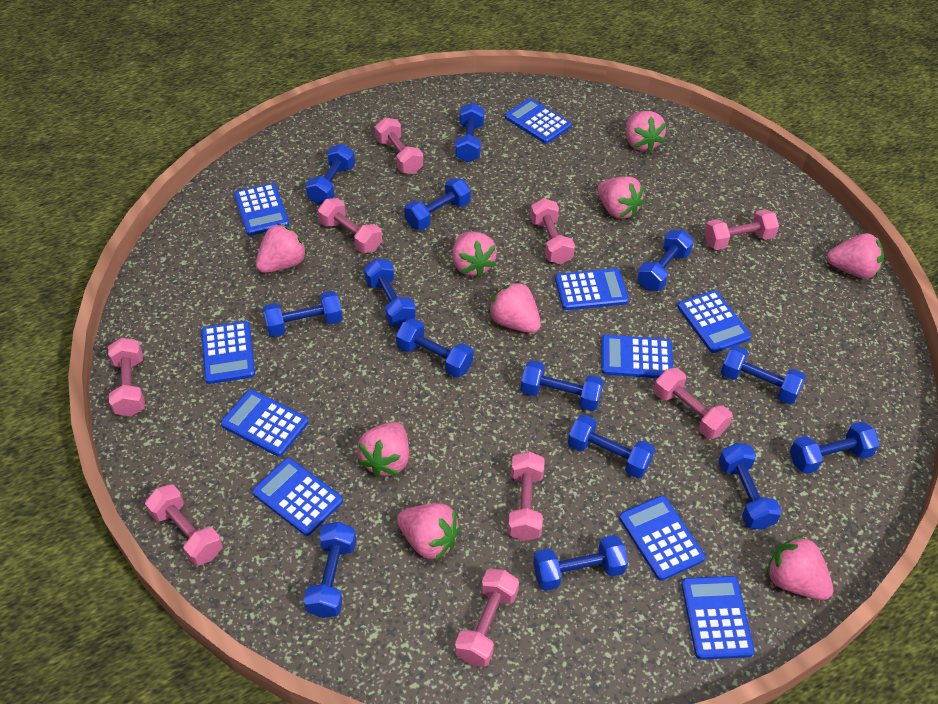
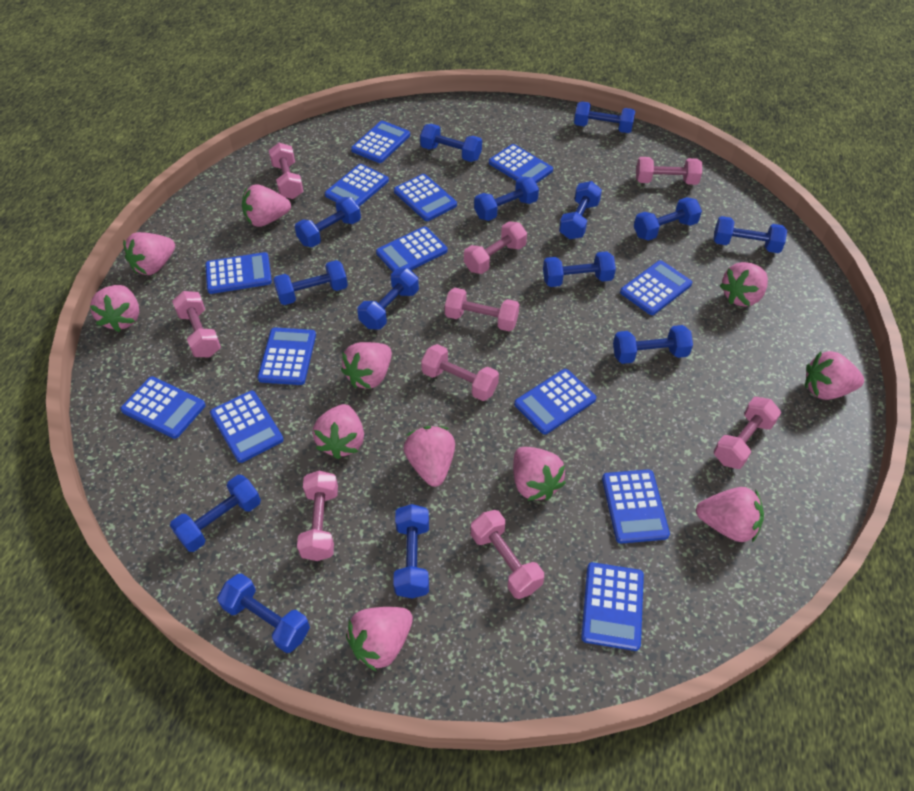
blue calculator: 10 -> 13
pink strawberry: 9 -> 11

